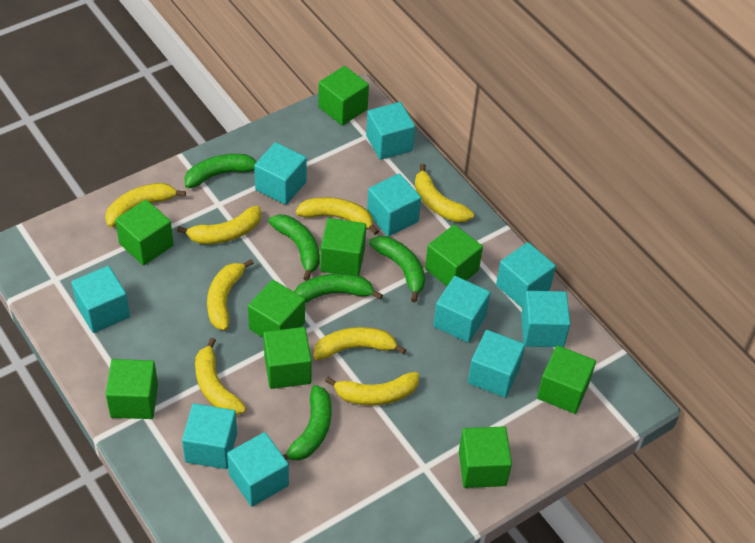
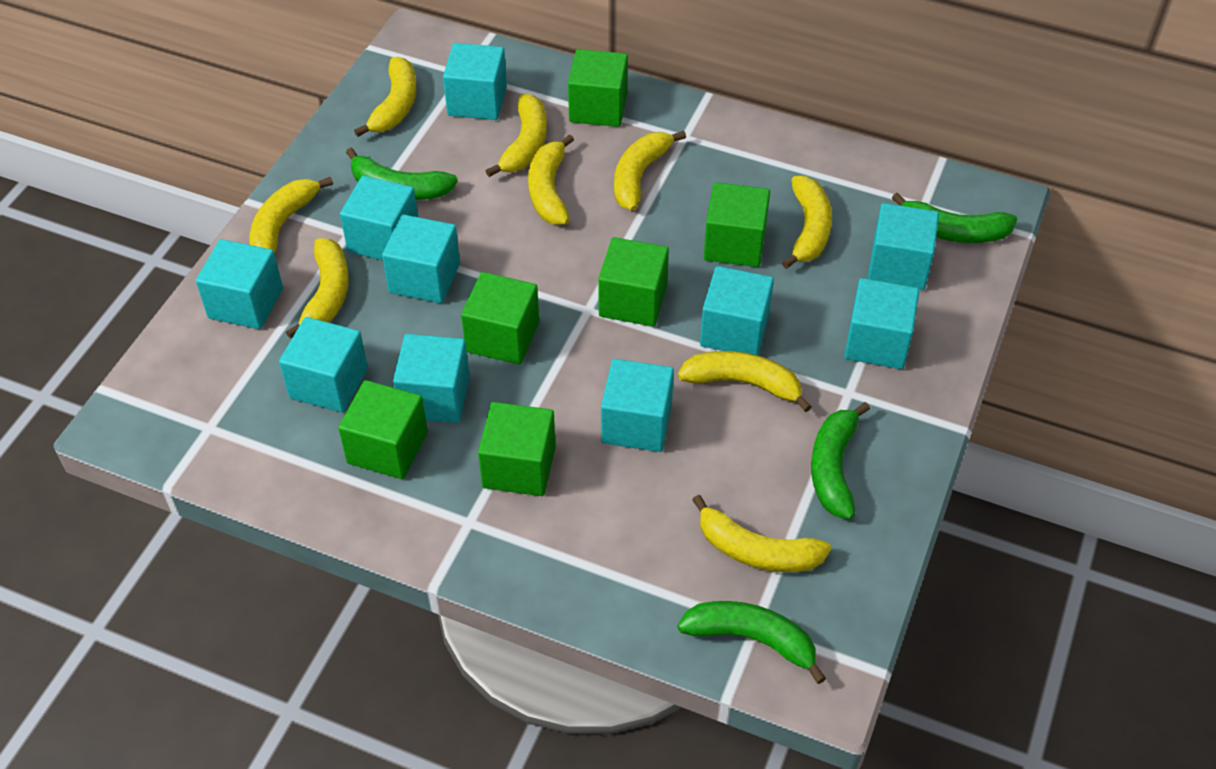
green banana: 5 -> 4
green cube: 9 -> 6
yellow banana: 8 -> 9

